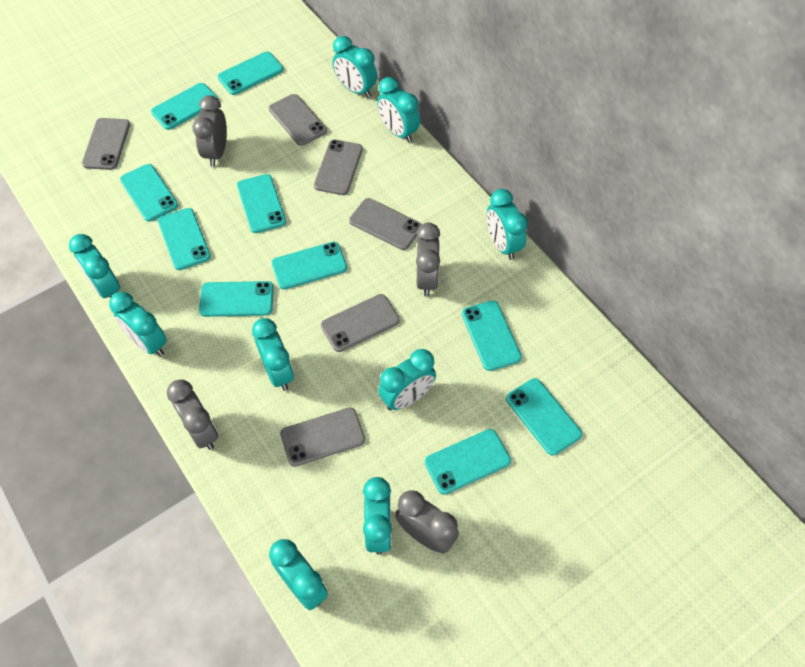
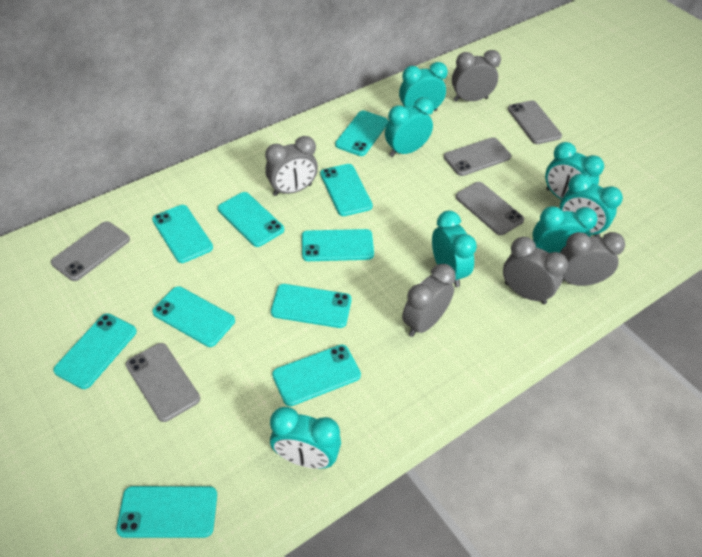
grey clock: 4 -> 5
grey phone: 6 -> 5
turquoise clock: 9 -> 7

